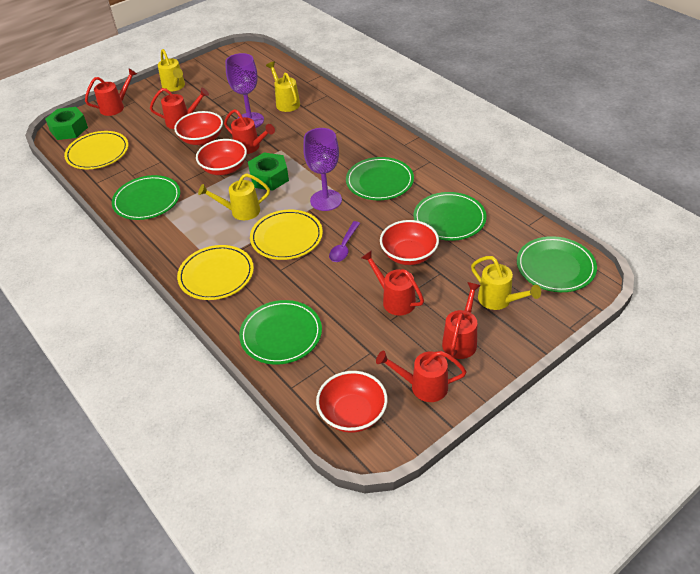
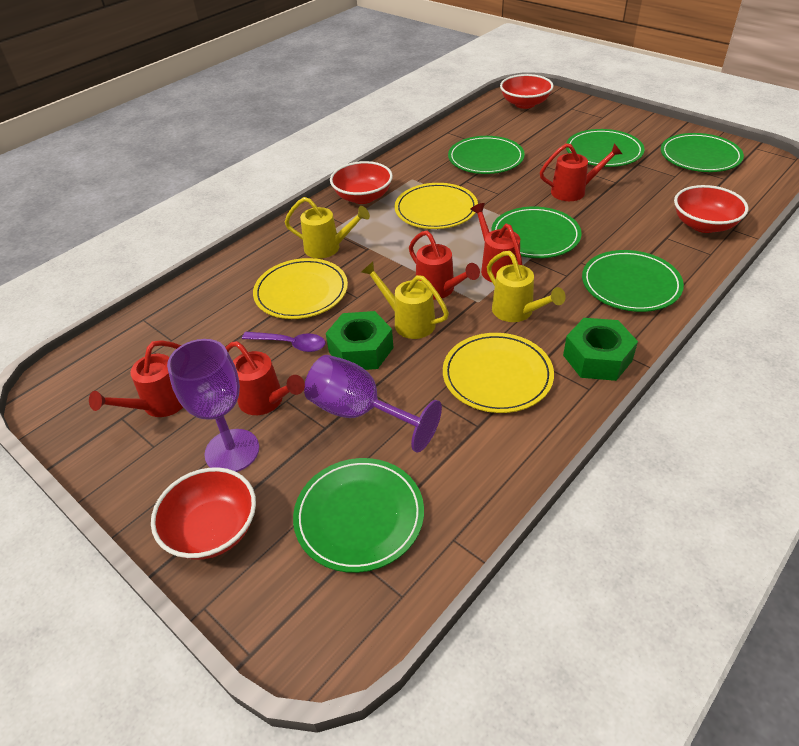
green plate: 5 -> 6
red watering can: 6 -> 5
yellow watering can: 4 -> 3

